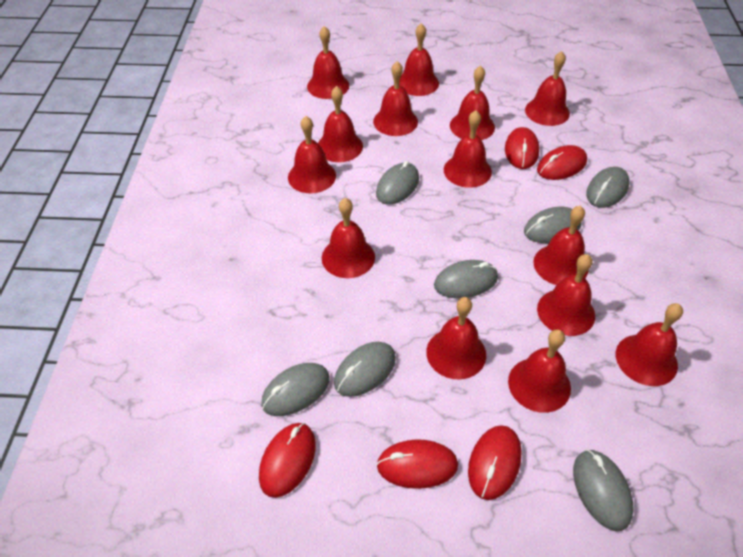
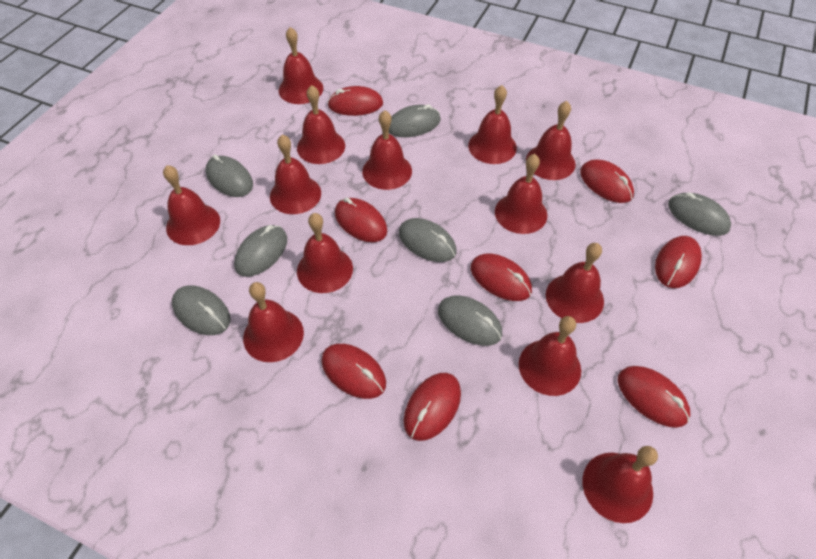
red bell: 14 -> 13
red mouse: 5 -> 8

